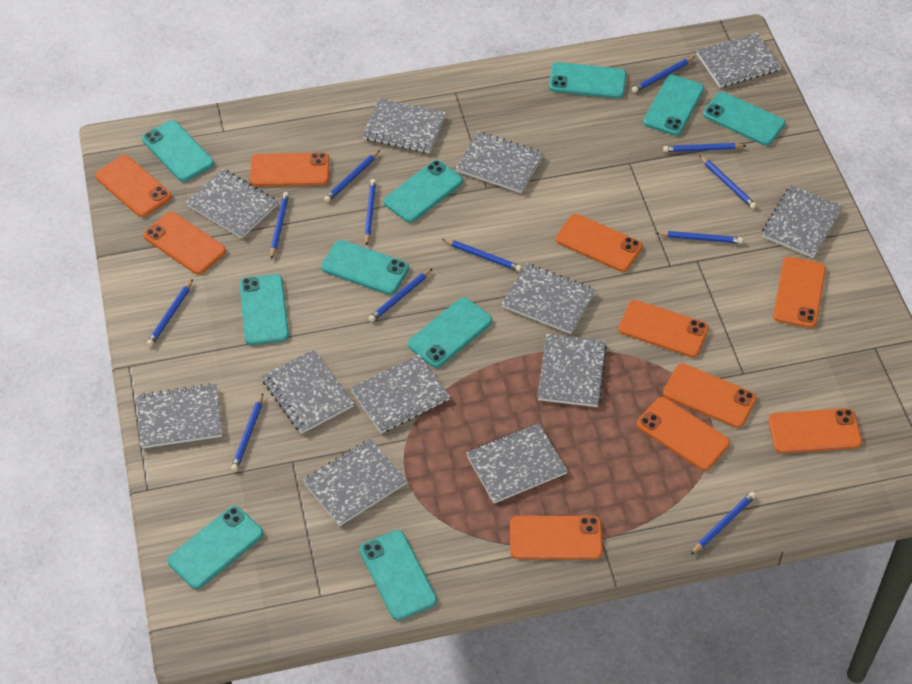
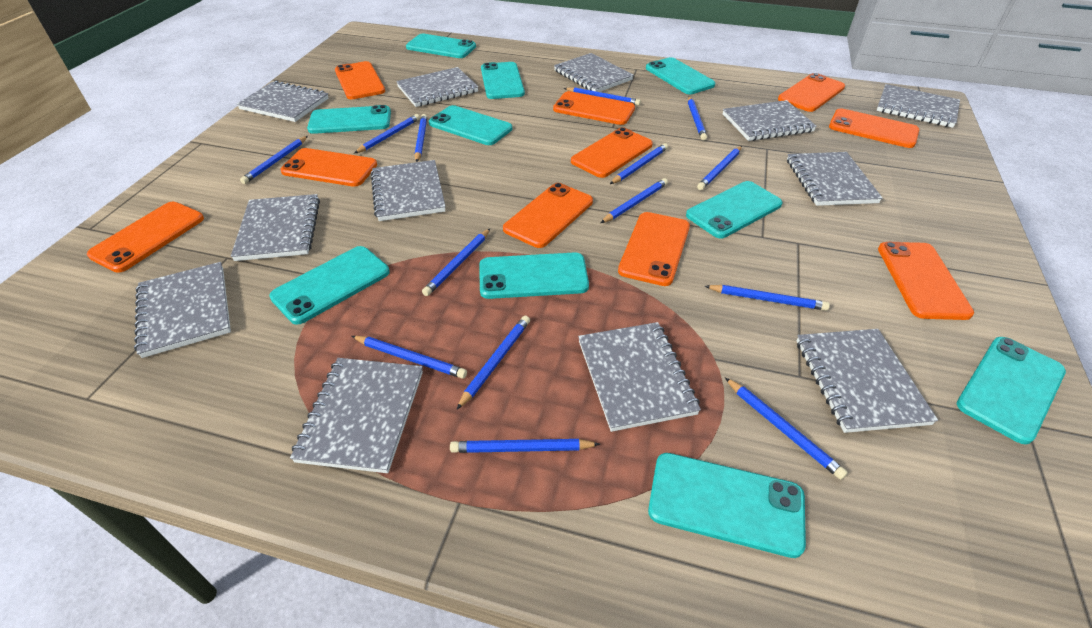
blue pencil: 12 -> 14

